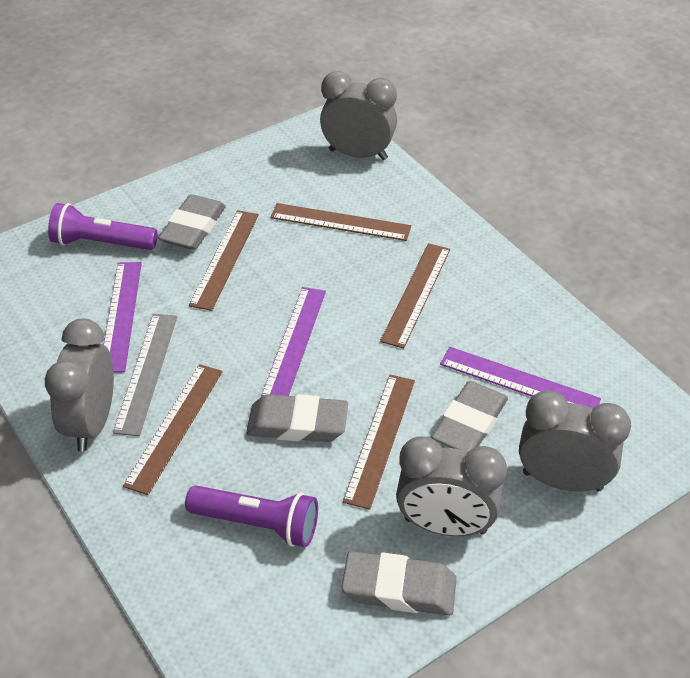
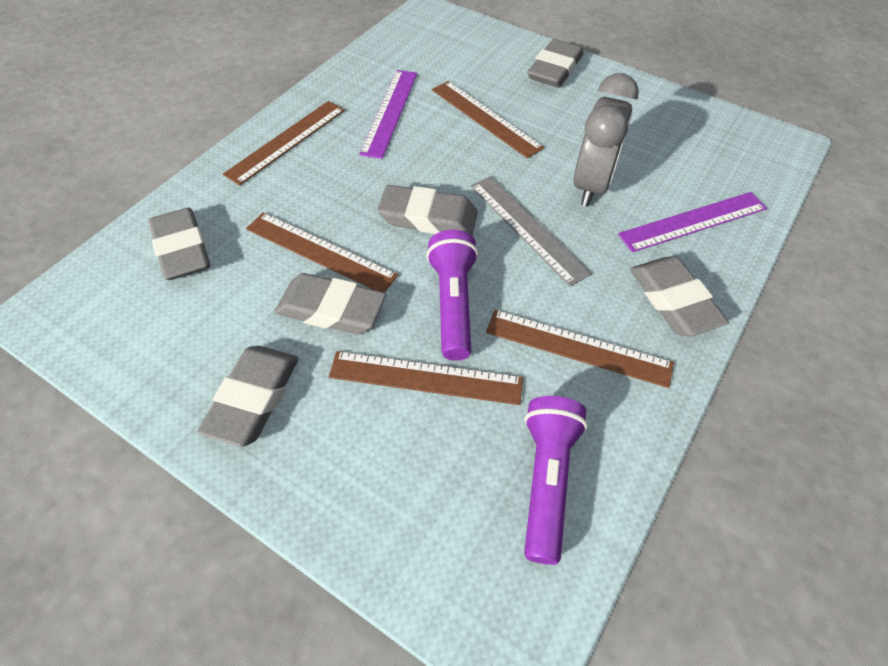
grey clock: 4 -> 1
grey eraser: 4 -> 6
purple ruler: 3 -> 2

